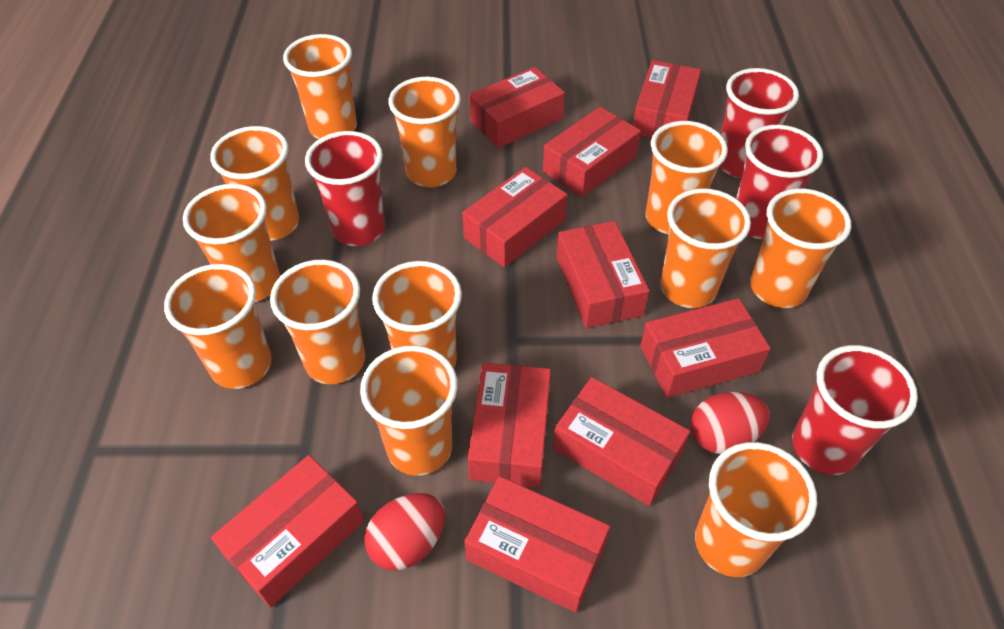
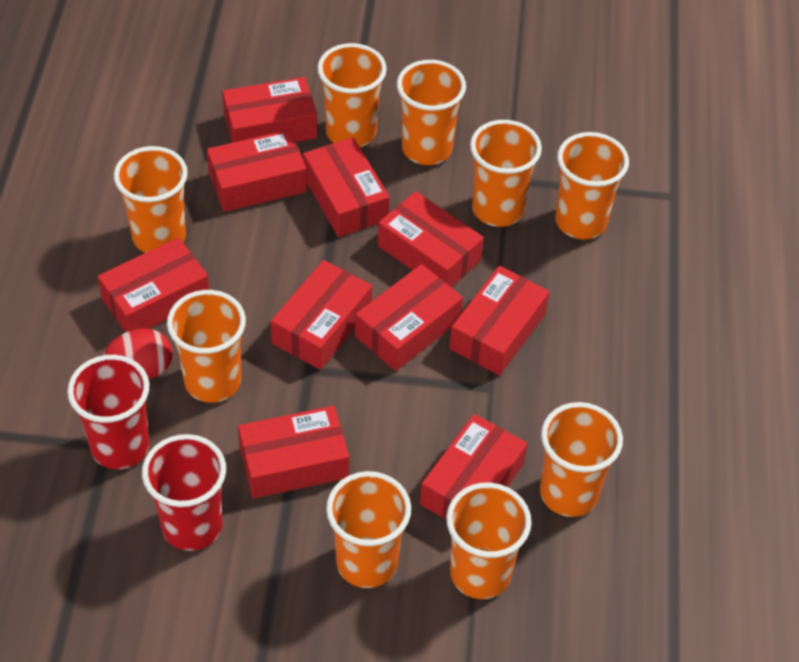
orange cup: 12 -> 9
red cup: 4 -> 2
red egg: 2 -> 1

